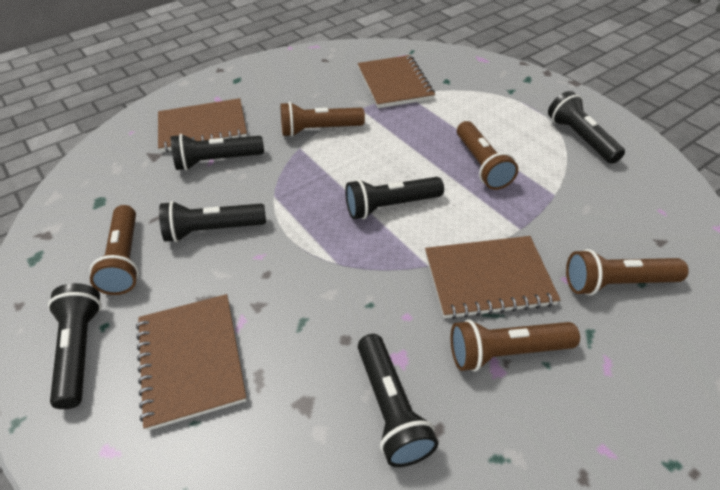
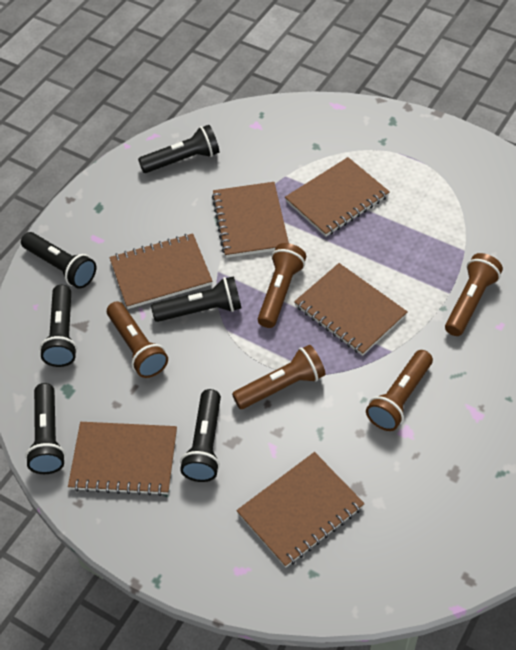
brown notebook: 4 -> 6

